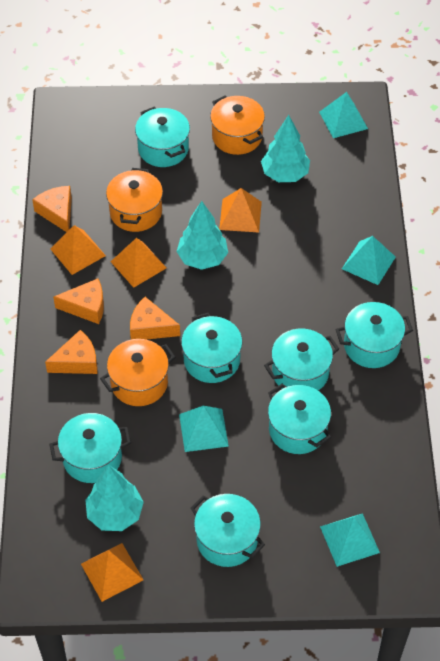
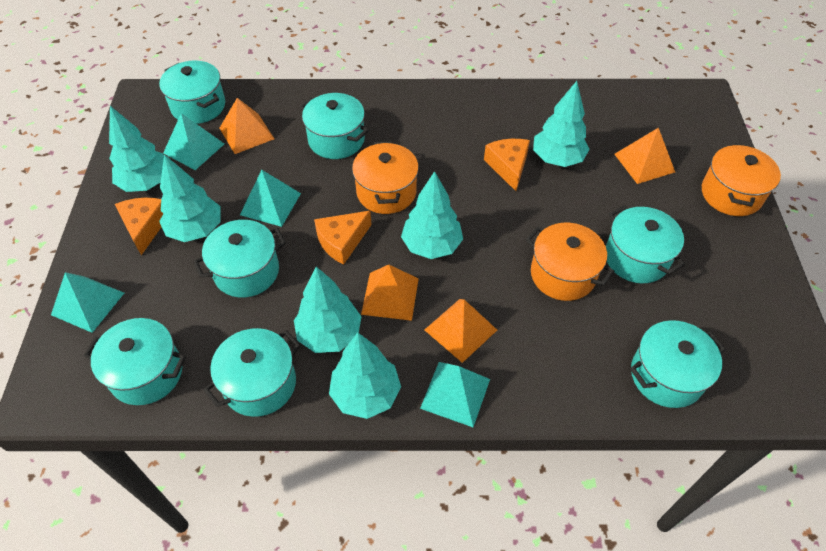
orange cheese: 4 -> 3
turquoise tree: 3 -> 6

